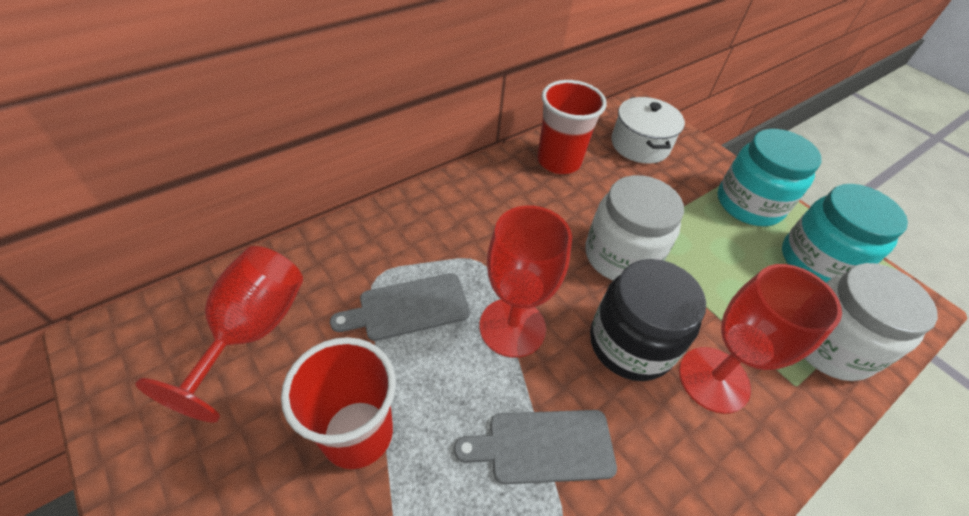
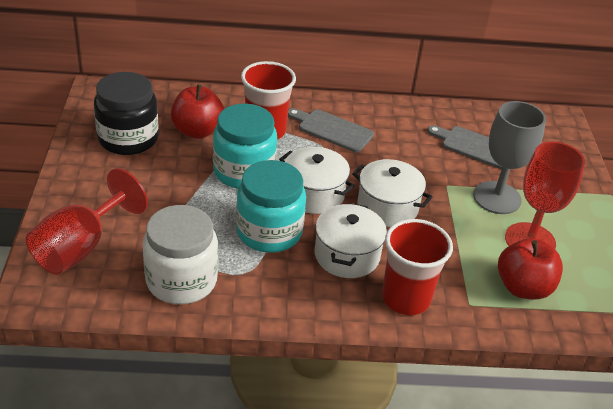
grey goblet: 0 -> 1
red apple: 0 -> 2
red goblet: 3 -> 2
white jar: 2 -> 1
white pot: 1 -> 3

